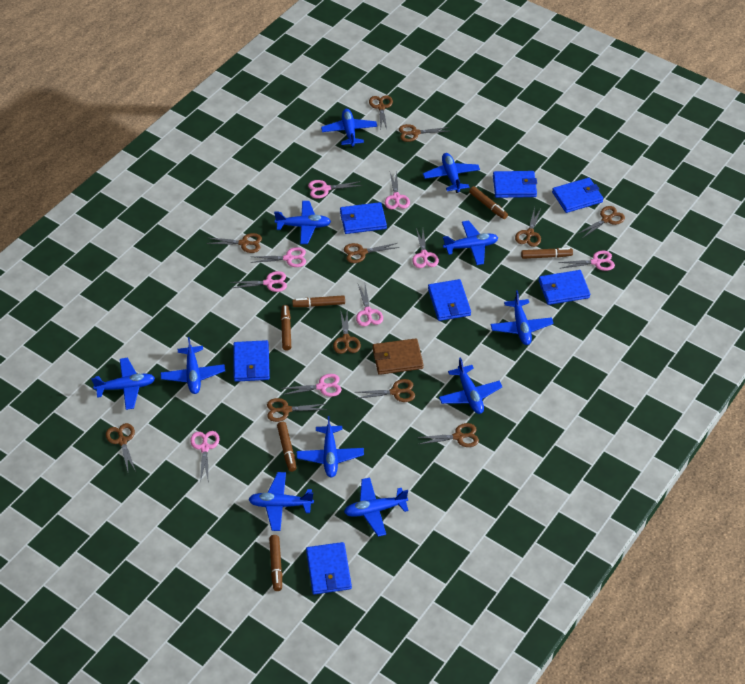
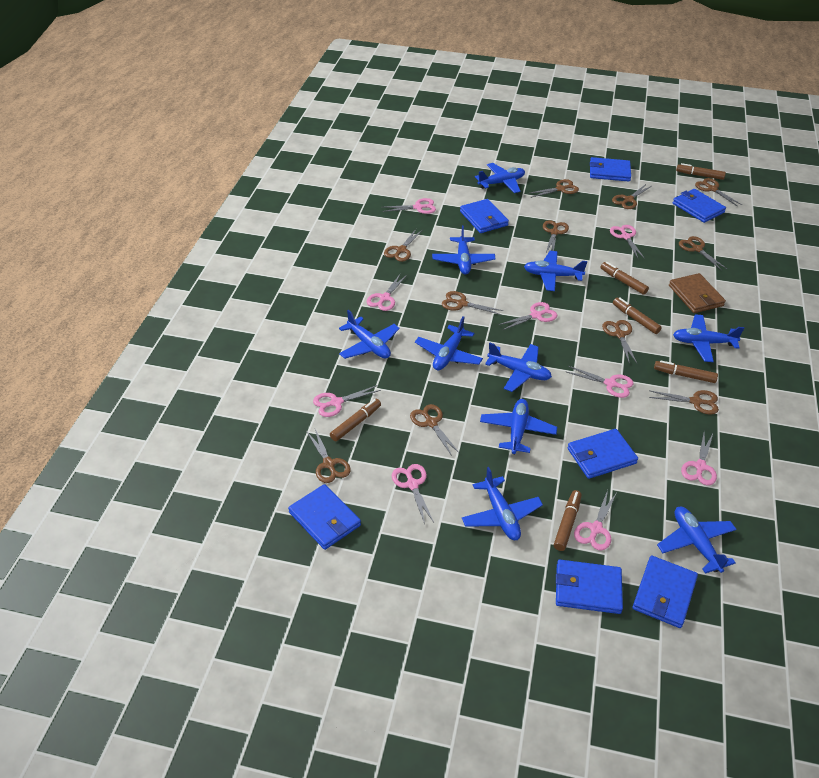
blue plane: 11 -> 10

